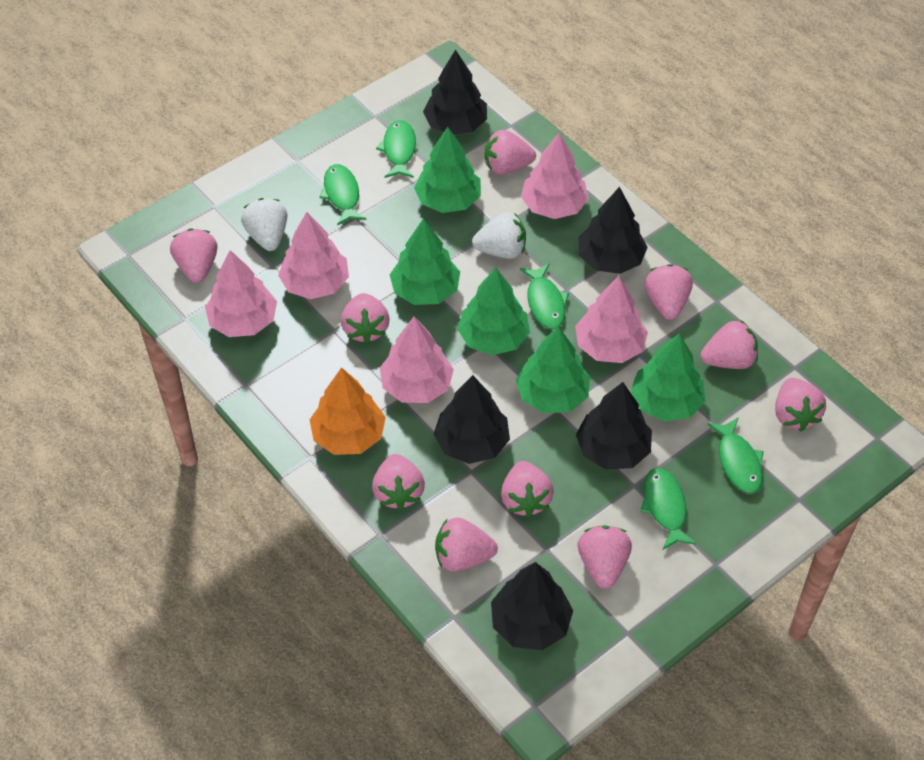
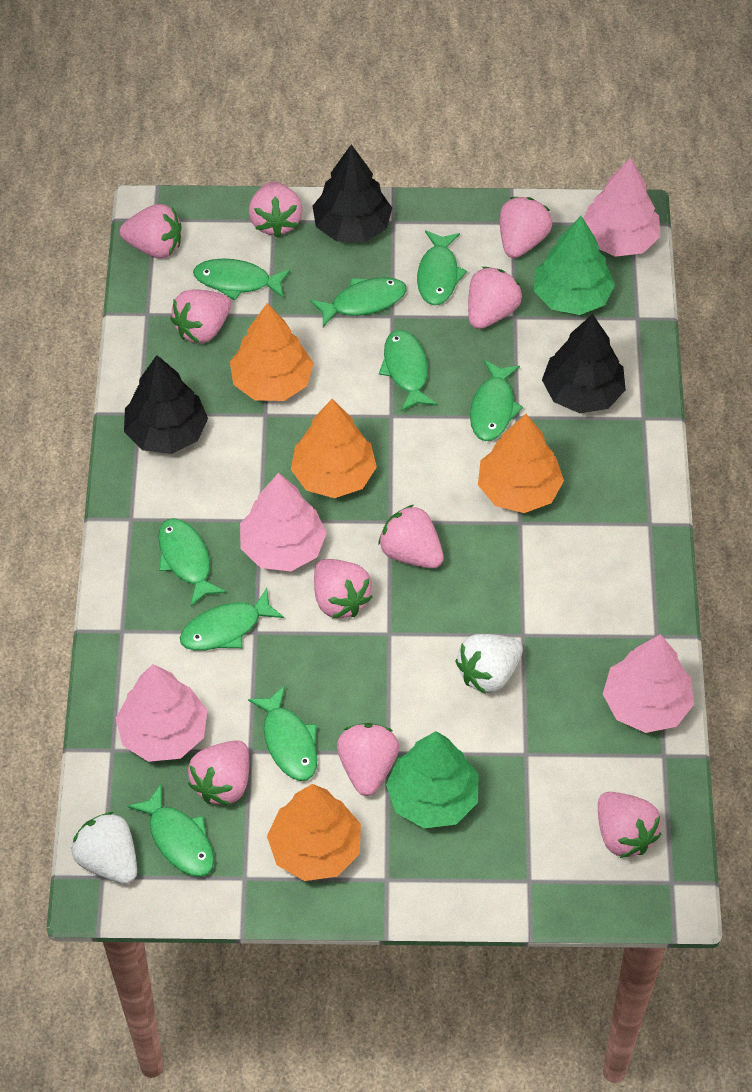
black tree: 5 -> 3
green fish: 5 -> 9
green tree: 5 -> 2
orange tree: 1 -> 4
pink tree: 5 -> 4

